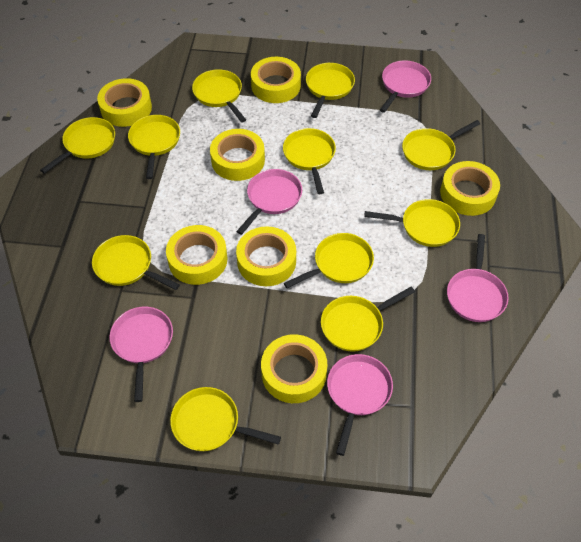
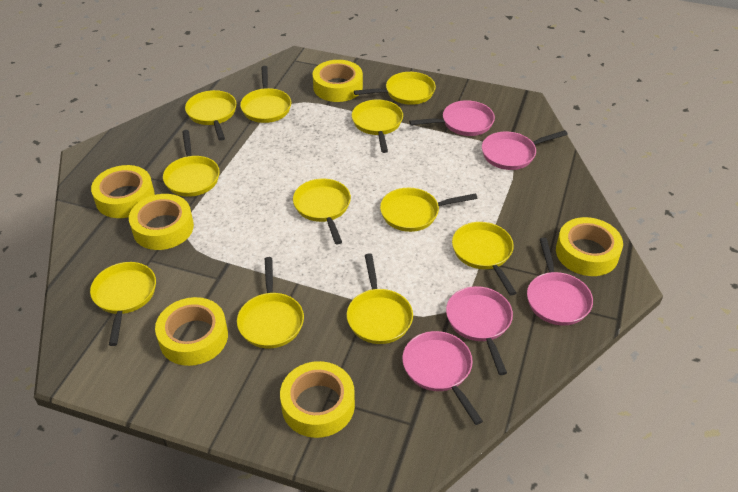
yellow tape: 7 -> 6

